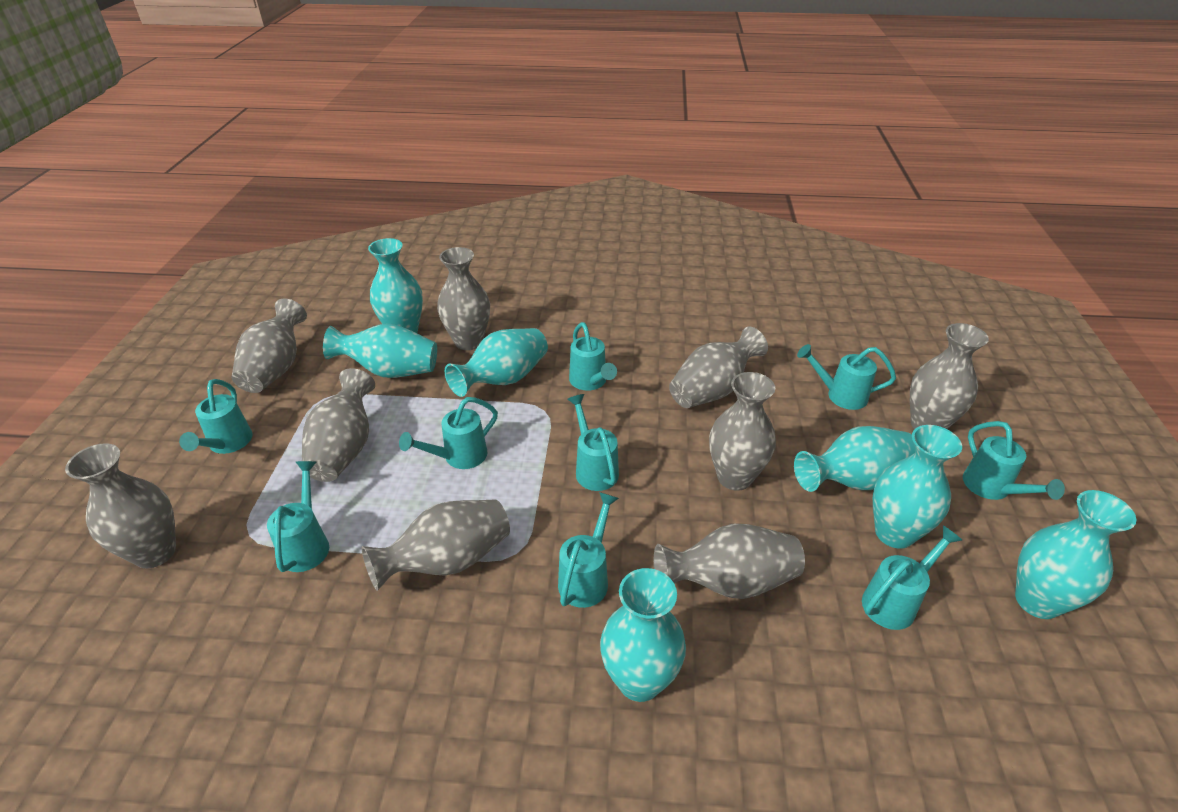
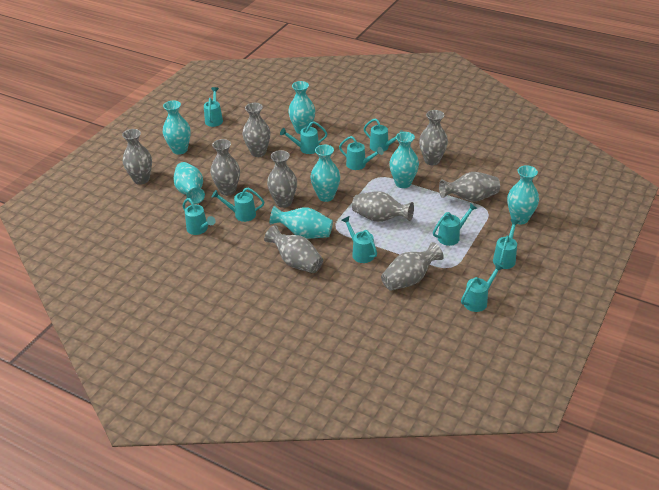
turquoise watering can: 9 -> 10

